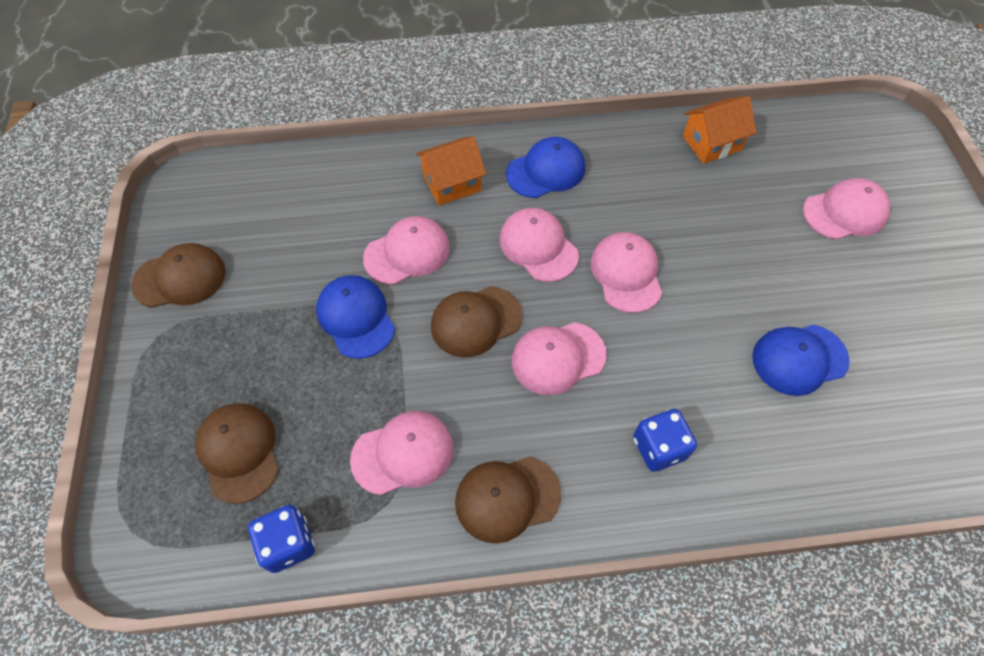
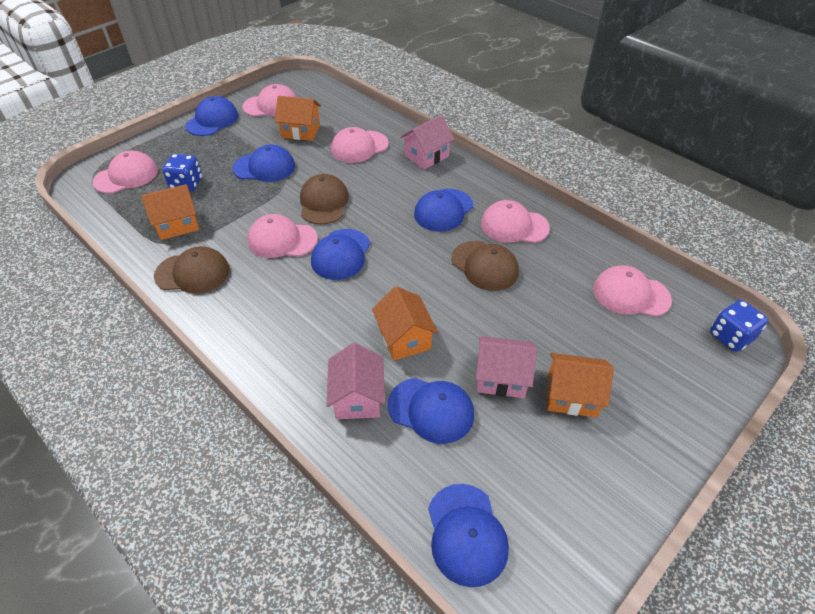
blue cap: 3 -> 6
brown cap: 4 -> 3
orange house: 2 -> 4
pink house: 0 -> 3

